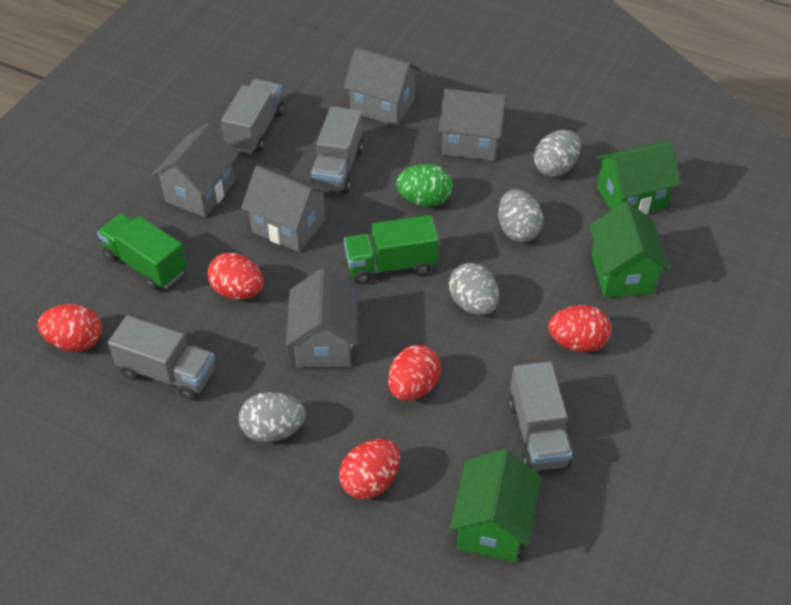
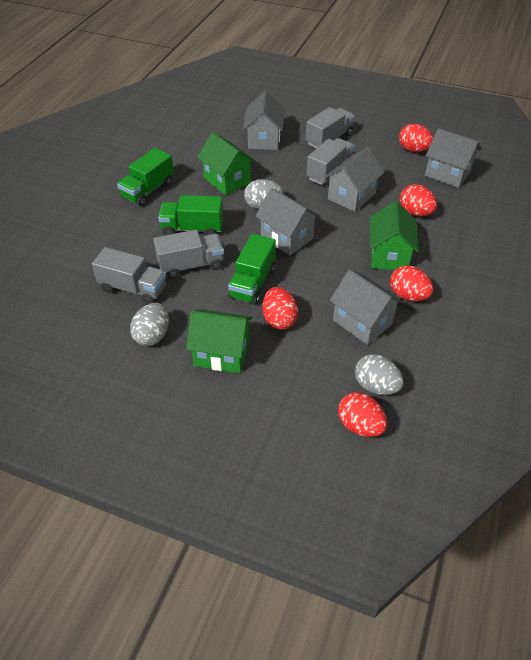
green egg: 1 -> 0
green truck: 2 -> 3
grey egg: 4 -> 3

